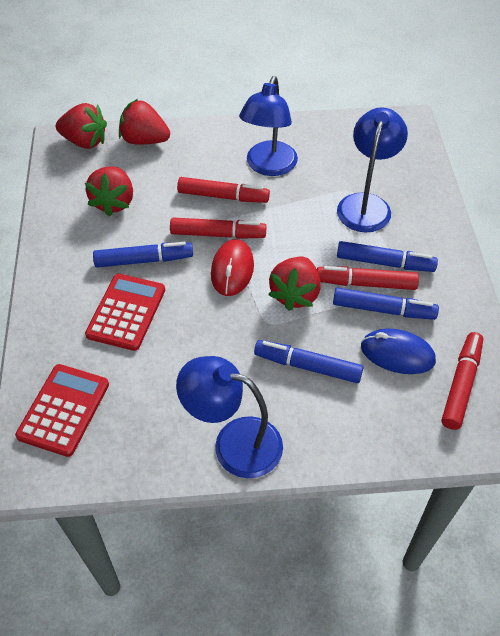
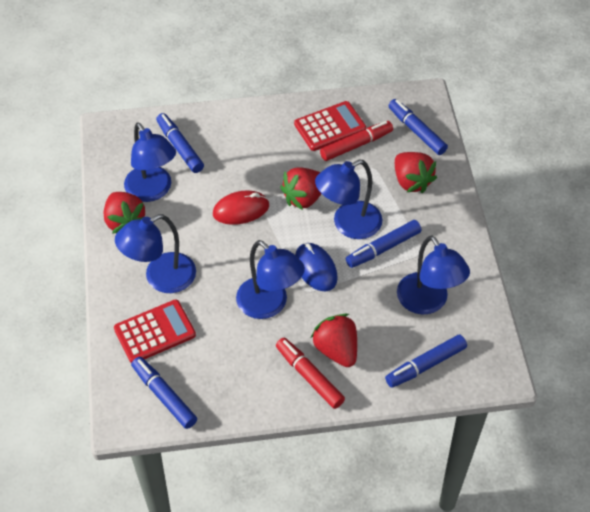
blue lamp: 3 -> 5
blue marker: 4 -> 5
red marker: 4 -> 2

